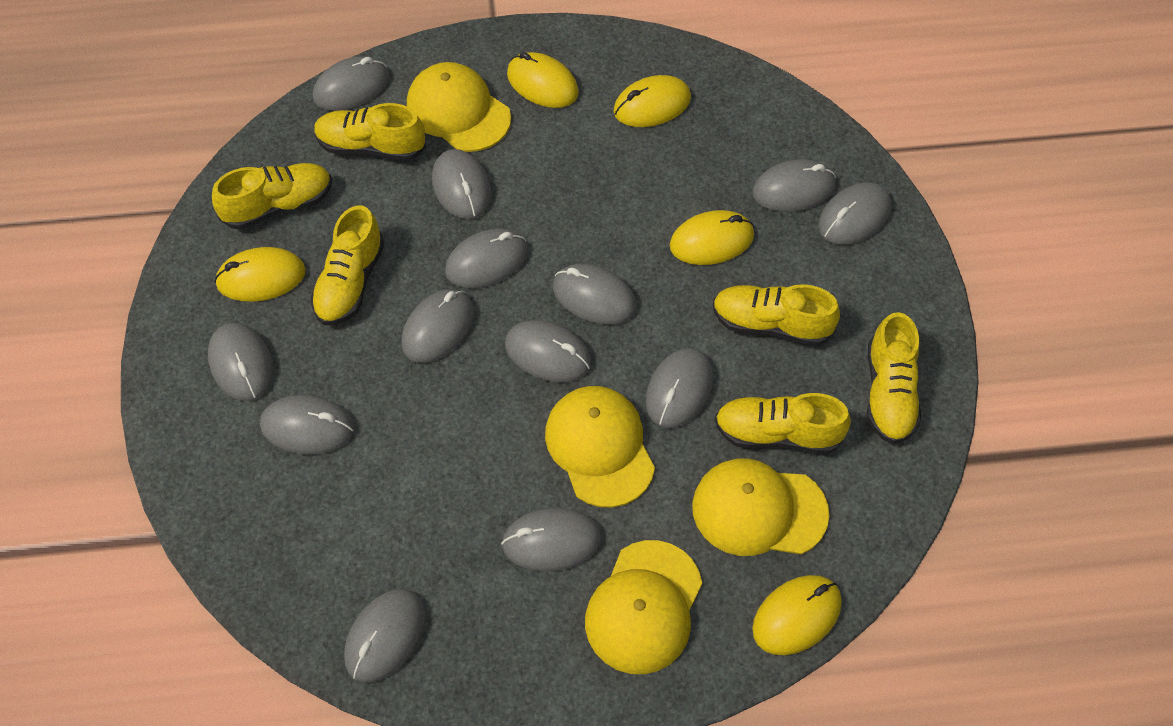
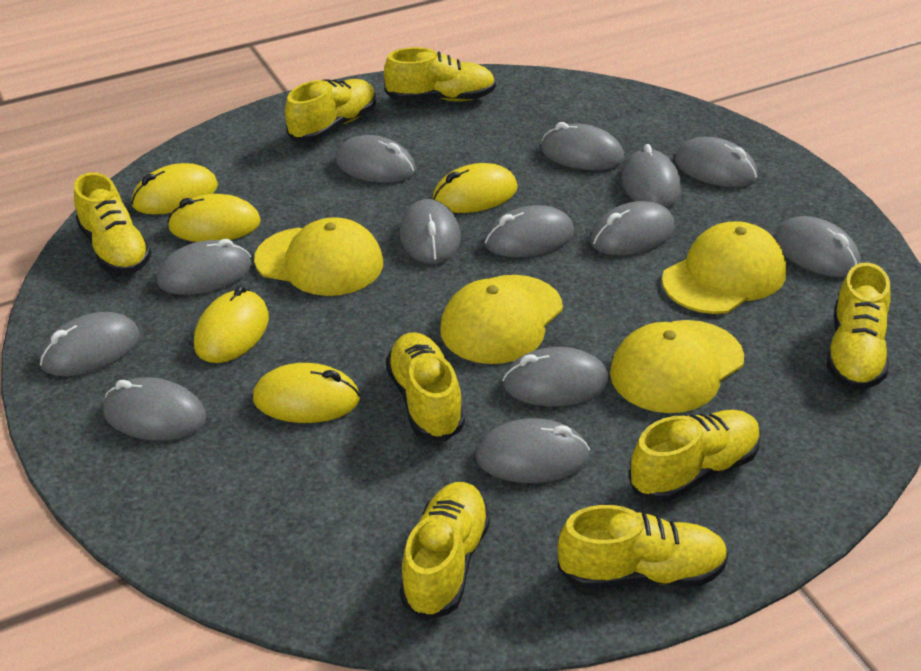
yellow shoe: 6 -> 8

